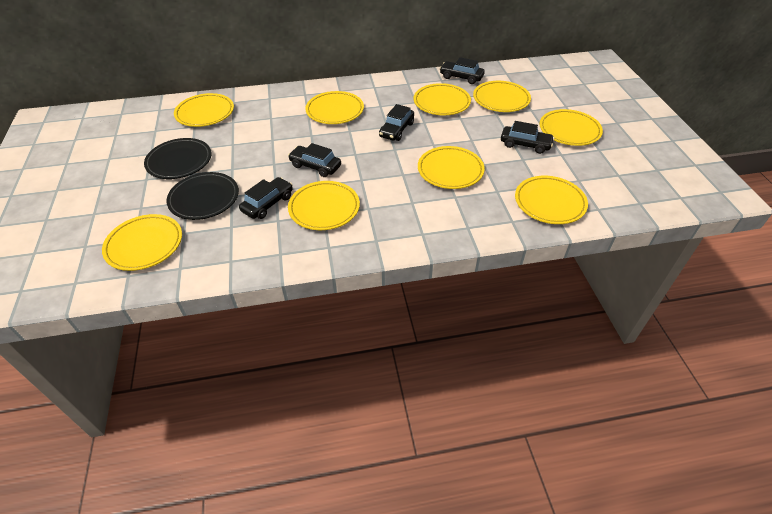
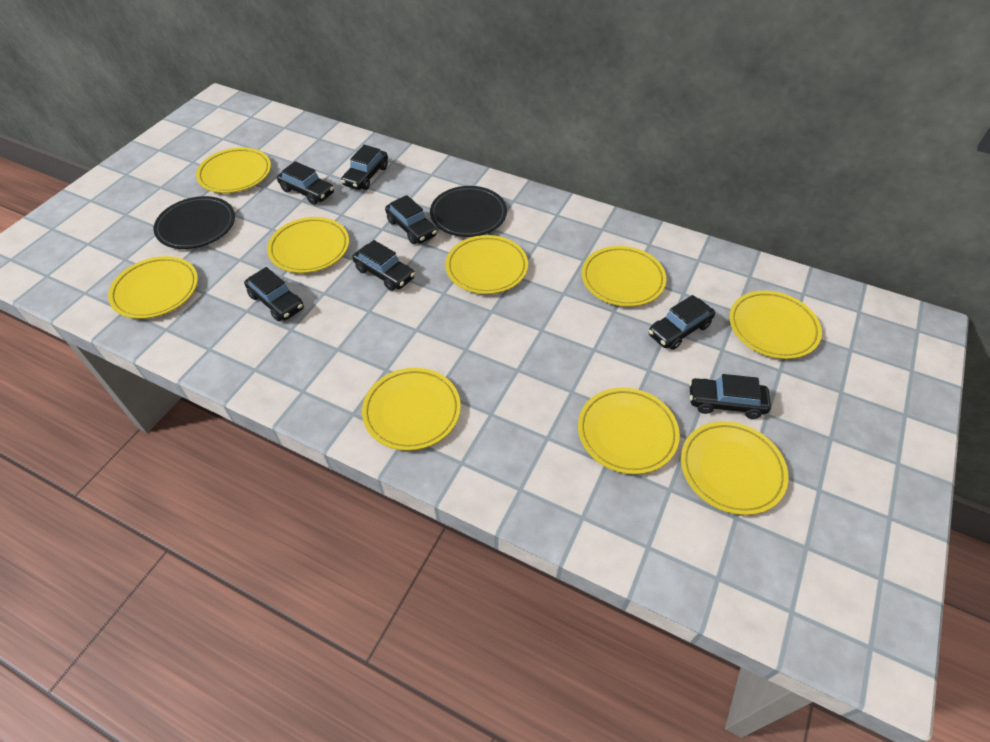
black car: 5 -> 7

